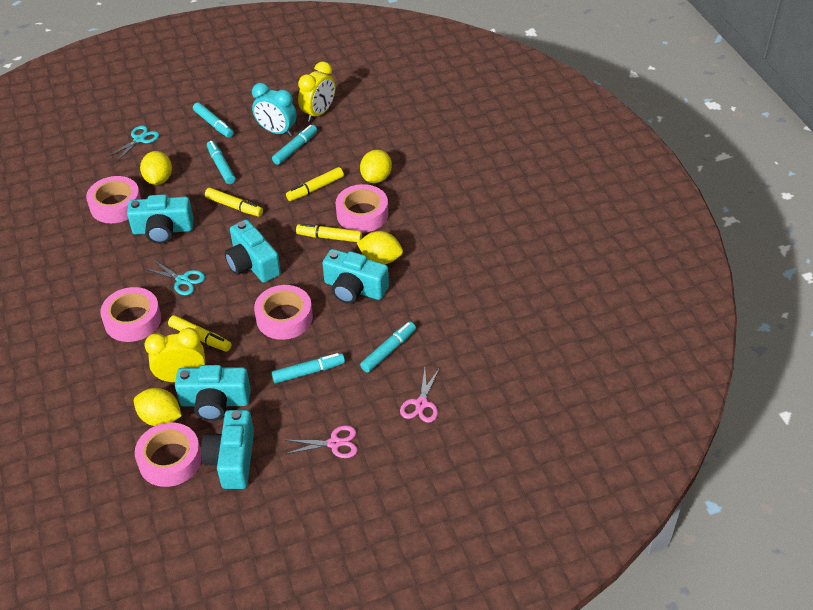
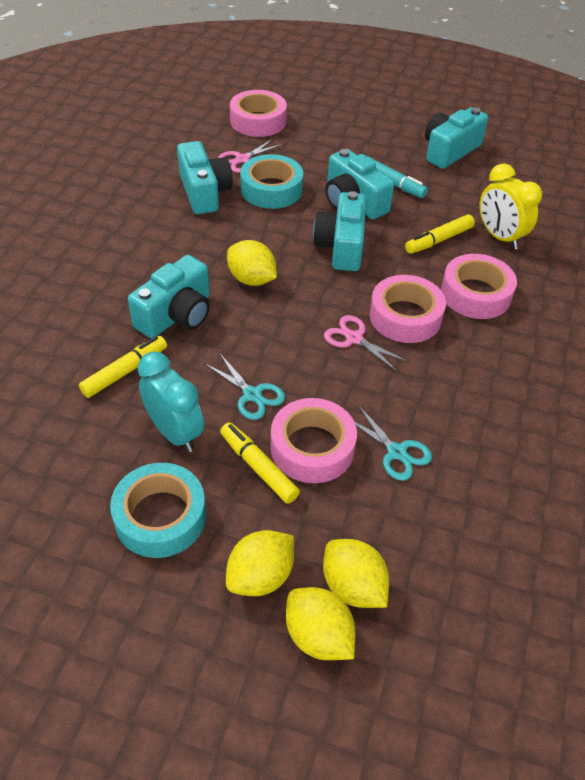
pink tape: 5 -> 4
turquoise marker: 5 -> 1
turquoise tape: 0 -> 2
yellow clock: 2 -> 1
yellow marker: 4 -> 3

